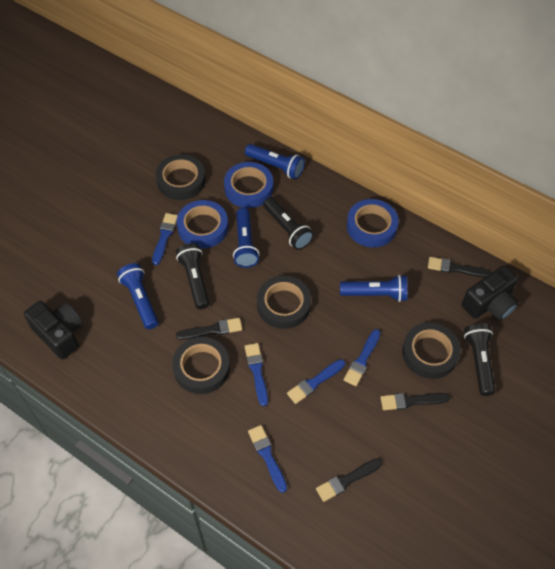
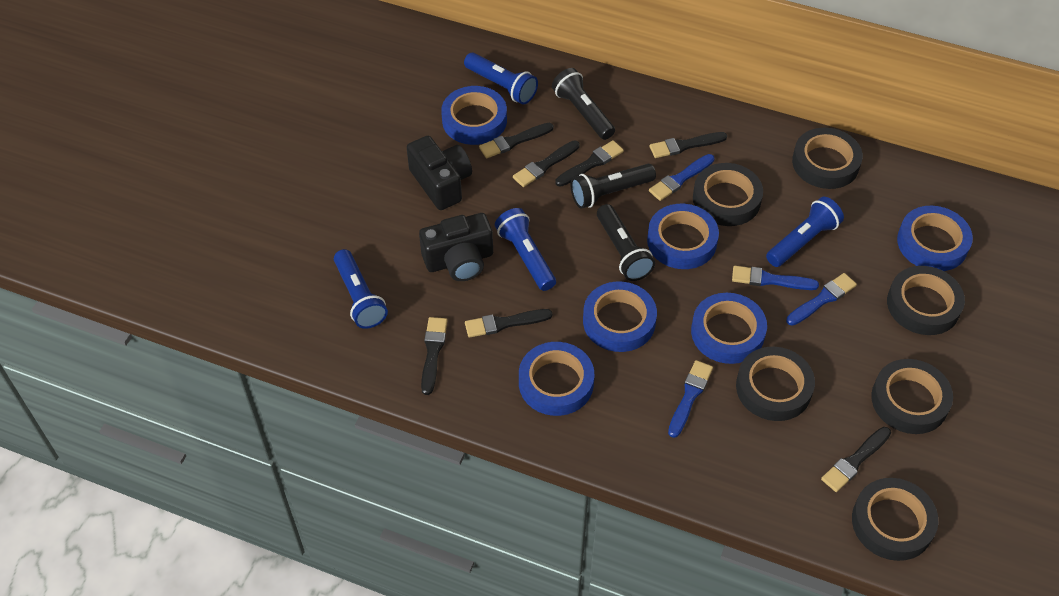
black brush: 4 -> 7
black tape: 4 -> 6
blue brush: 5 -> 4
blue tape: 3 -> 6

